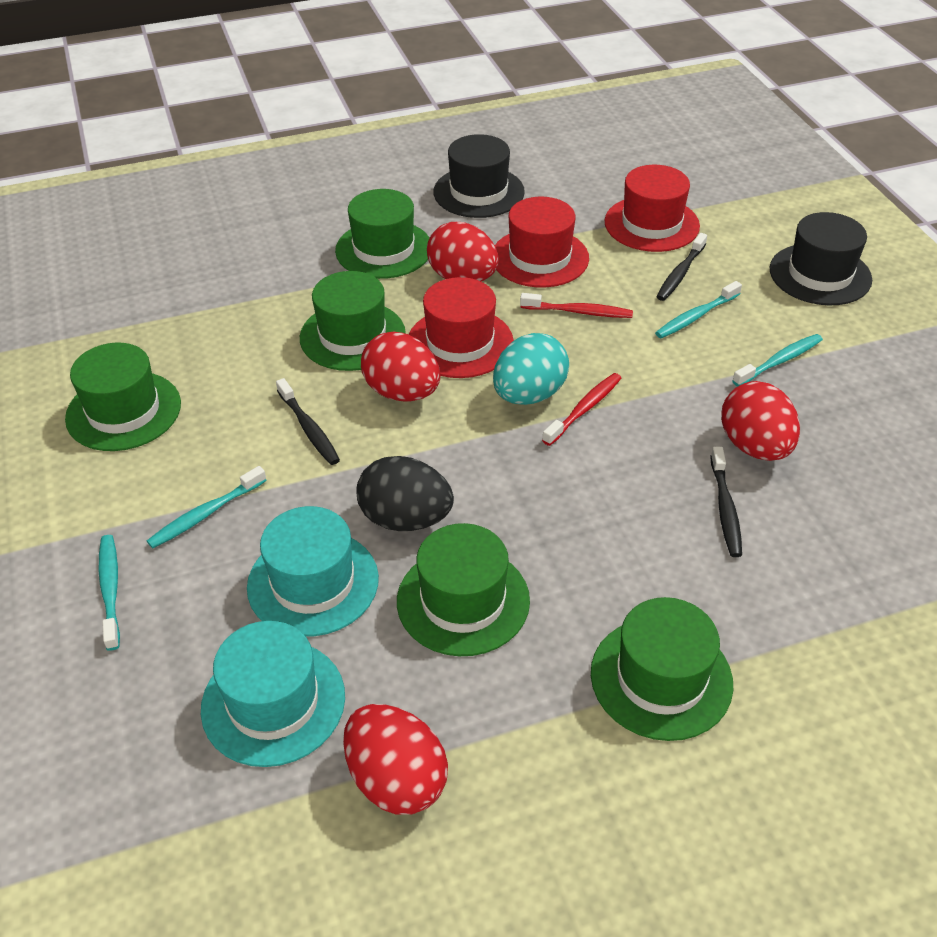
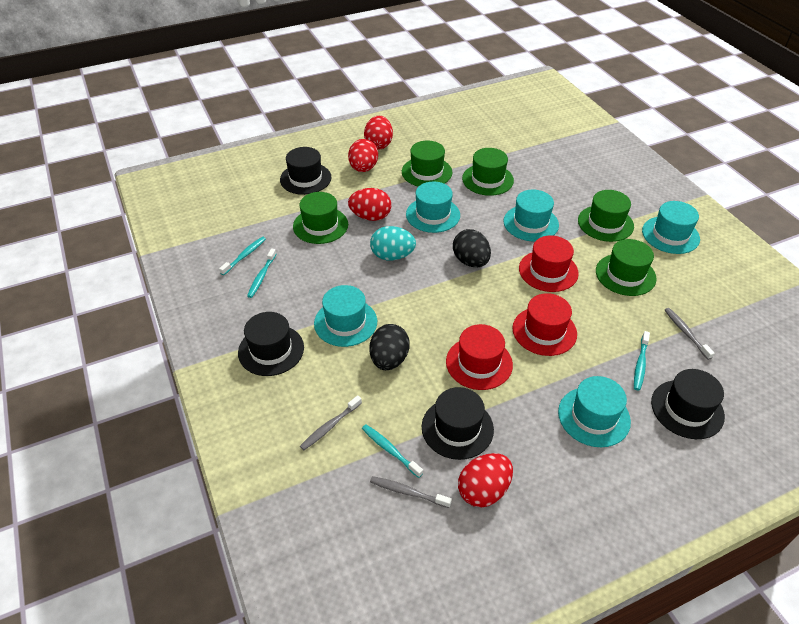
black egg: 1 -> 2
black hat: 2 -> 4
black toothbrush: 3 -> 0
grey toothbrush: 0 -> 3
red toothbrush: 2 -> 0
turquoise hat: 2 -> 5

